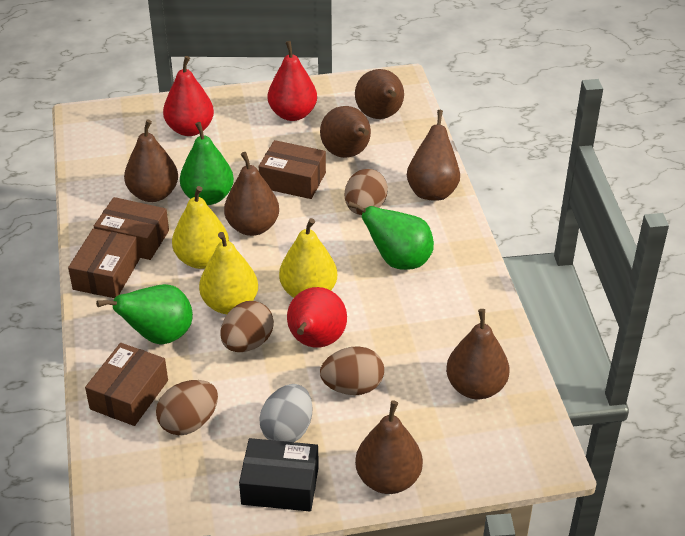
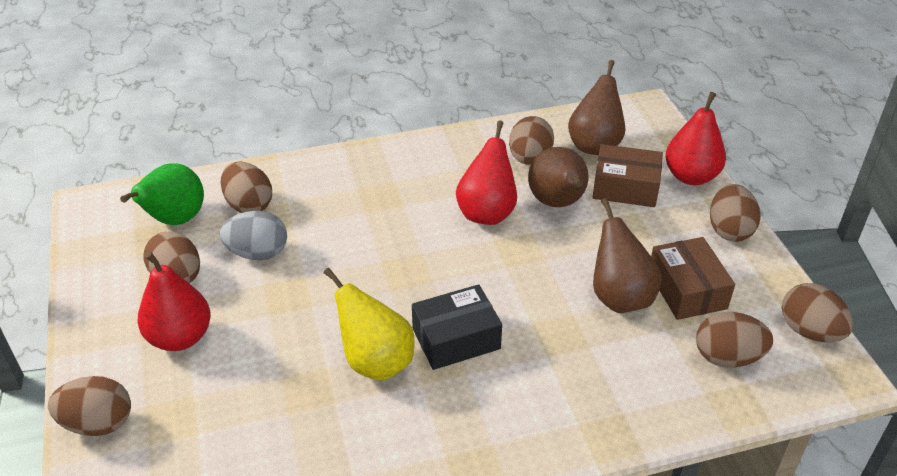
brown box: 4 -> 2
brown egg: 4 -> 7
brown pear: 7 -> 3
green pear: 3 -> 1
yellow pear: 3 -> 1

